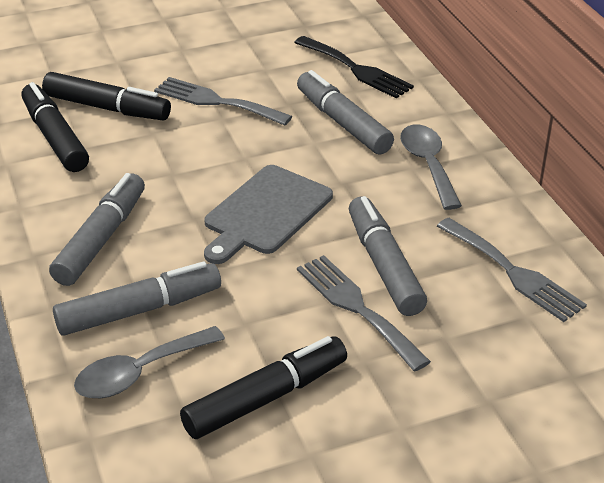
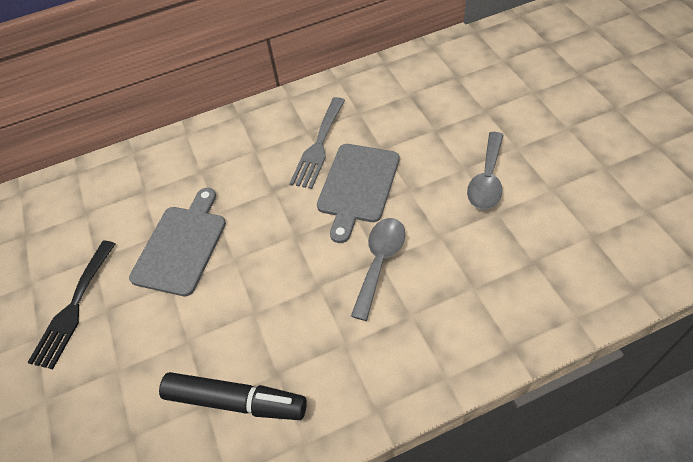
black marker: 3 -> 1
grey cutting board: 1 -> 2
grey fork: 3 -> 1
grey marker: 4 -> 0

